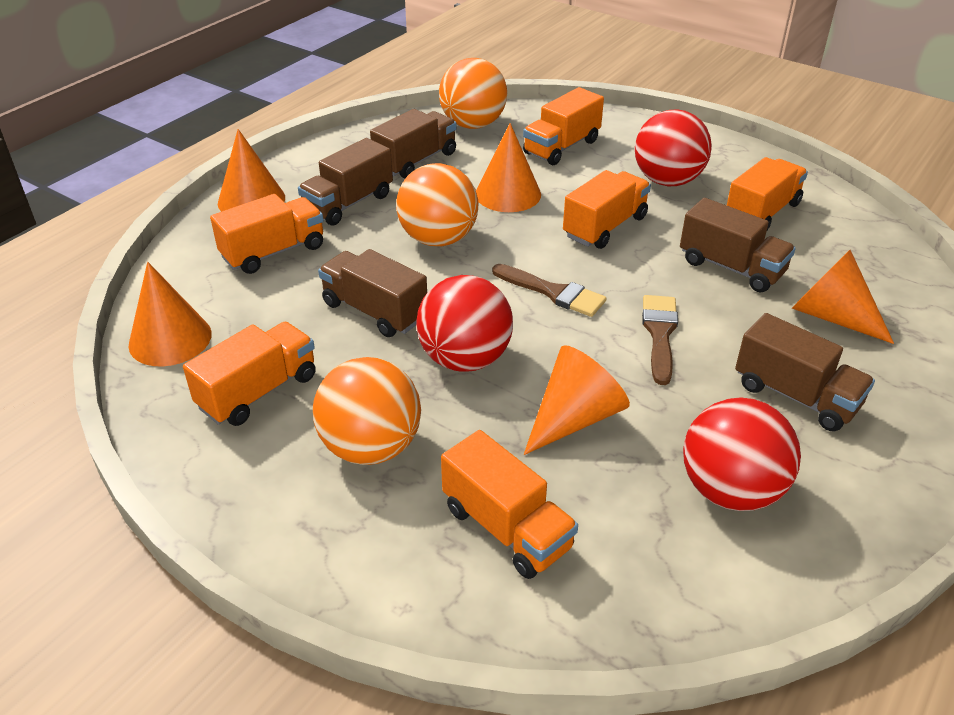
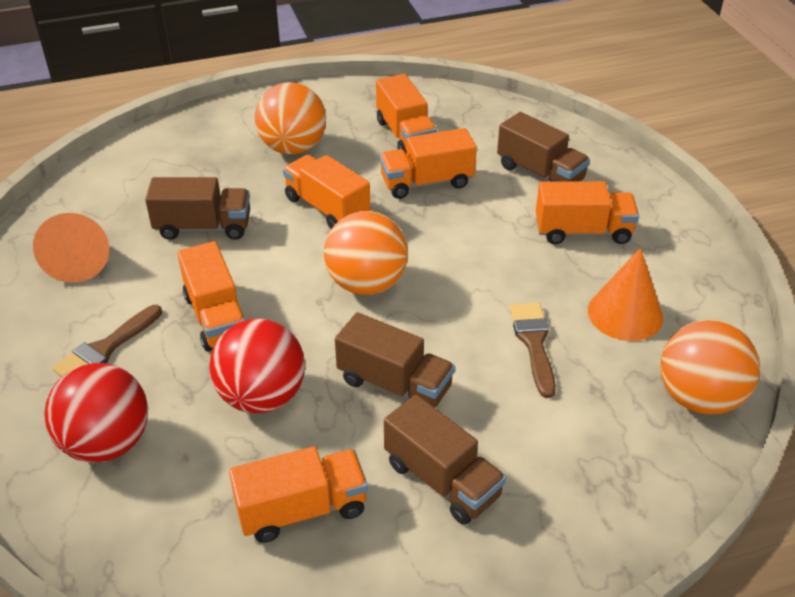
brown truck: 5 -> 4
orange cone: 5 -> 2
red ball: 3 -> 2

